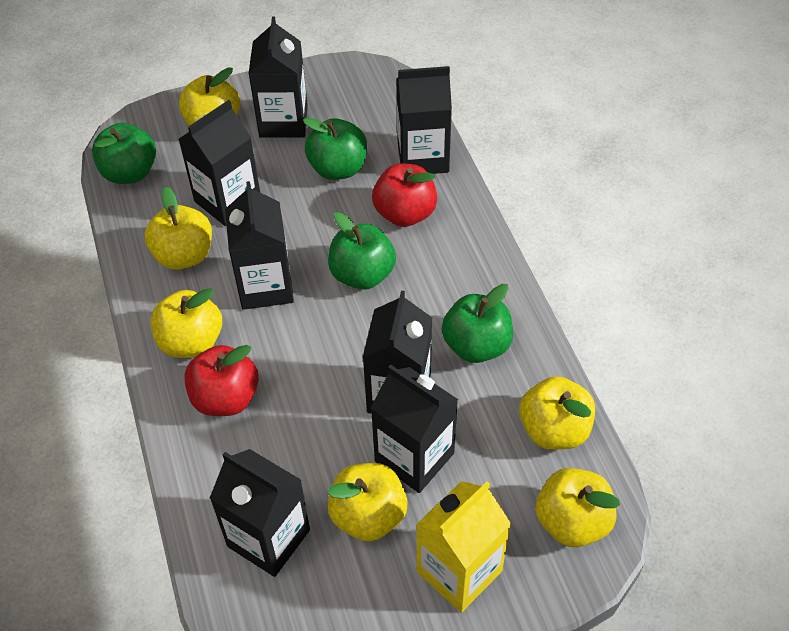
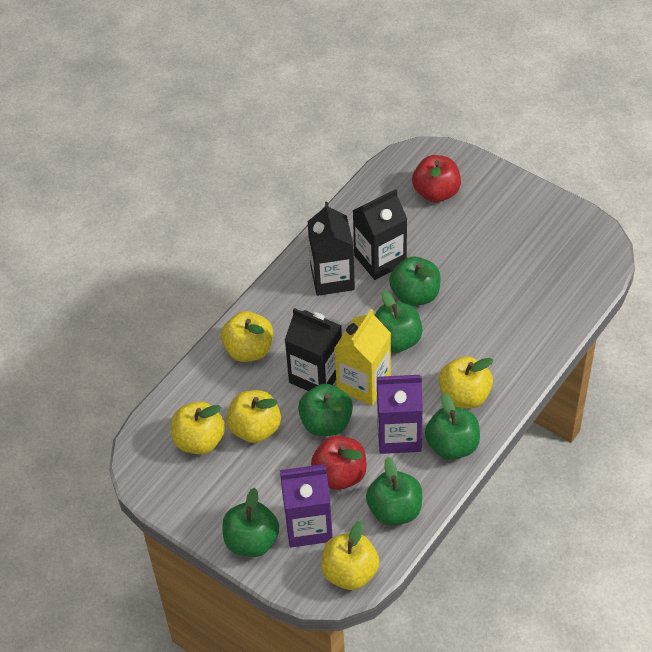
black carton: 7 -> 3
green apple: 4 -> 6
purple carton: 0 -> 2
yellow apple: 6 -> 5

